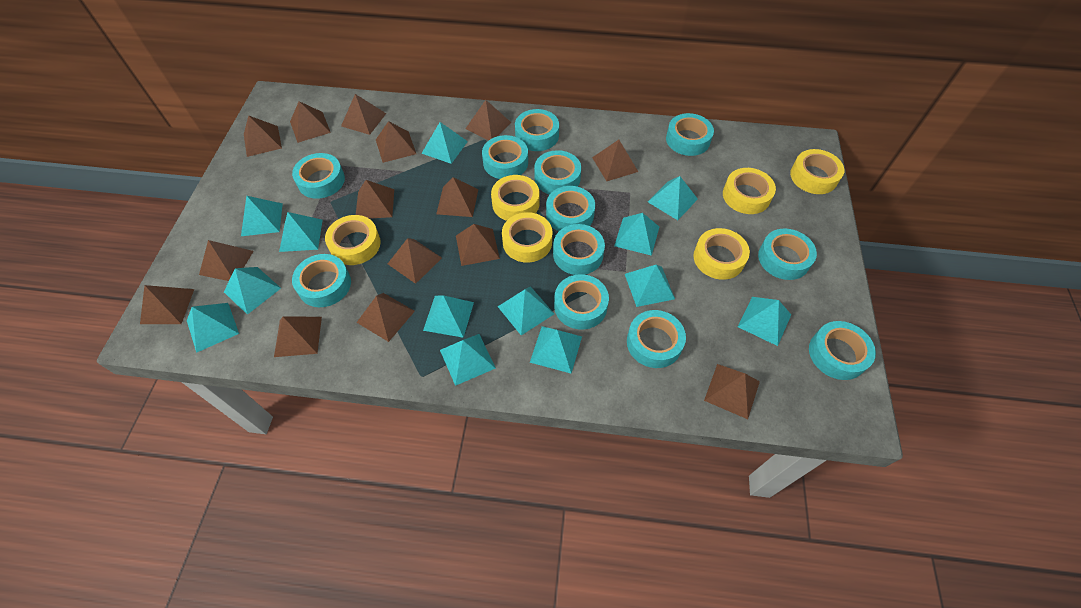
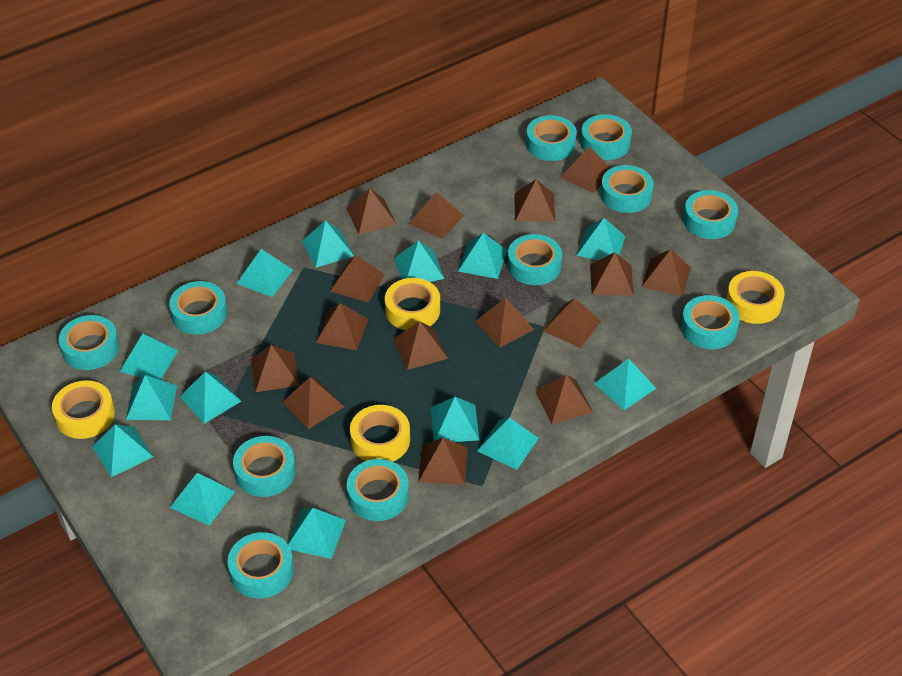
turquoise pyramid: 13 -> 14
turquoise tape: 12 -> 11
yellow tape: 6 -> 4

